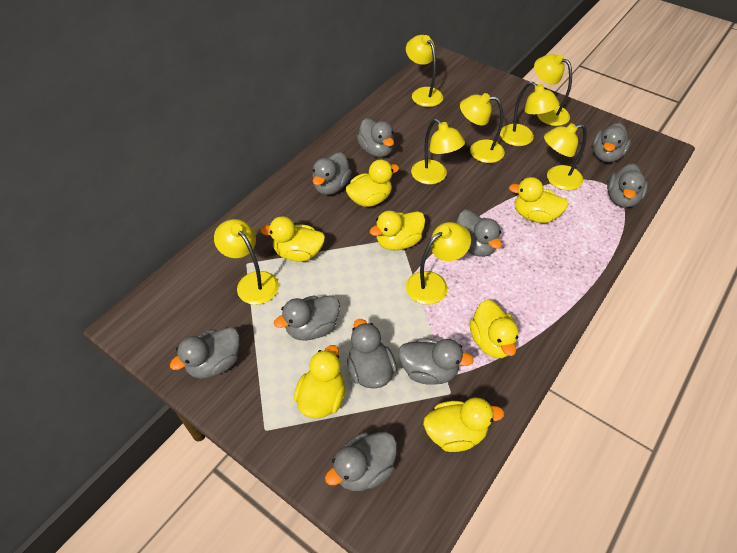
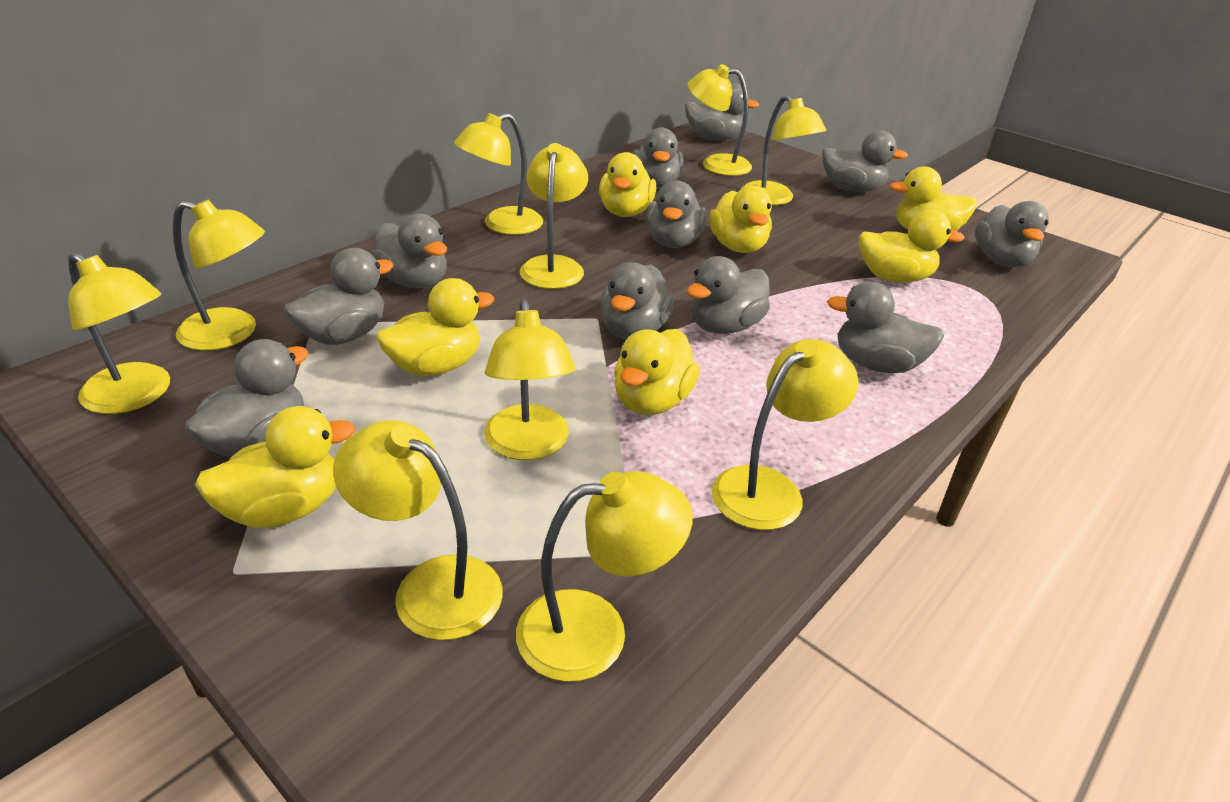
grey duck: 10 -> 11
yellow lamp: 8 -> 10

